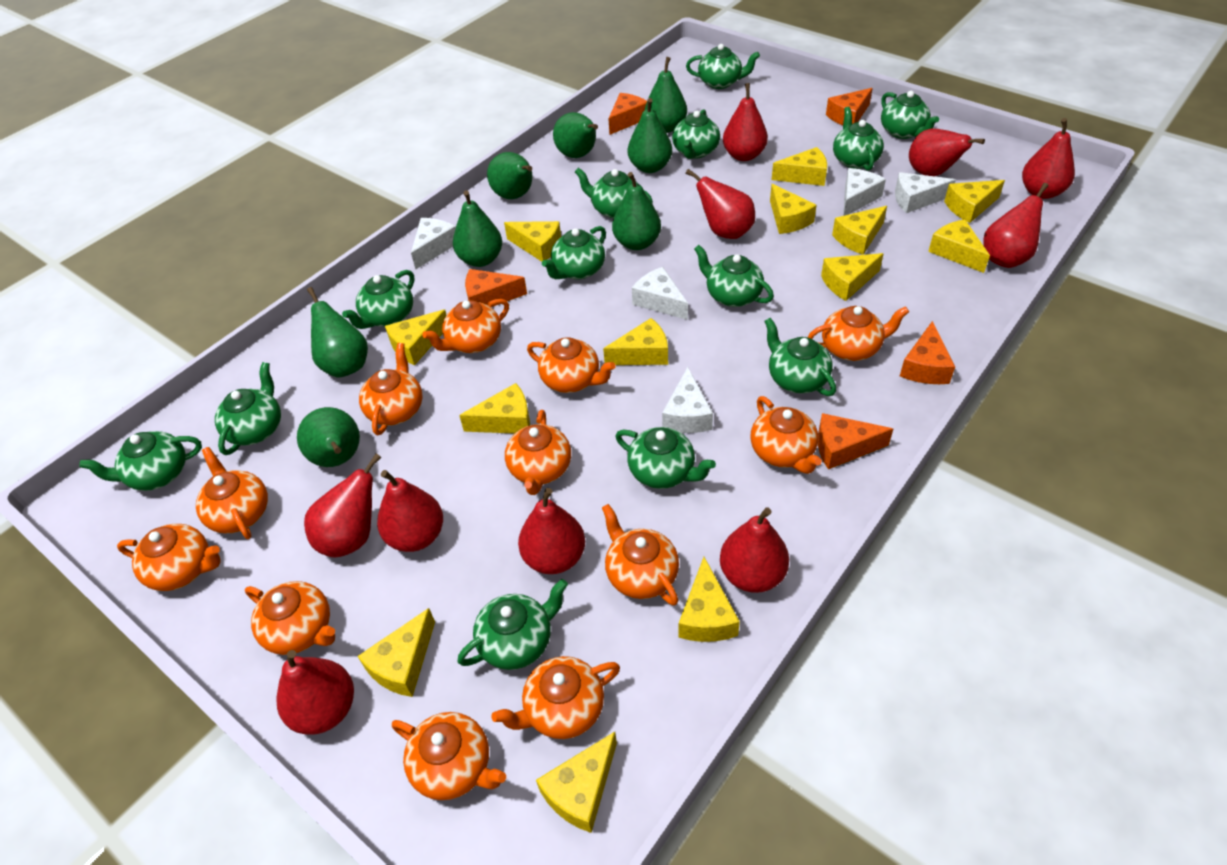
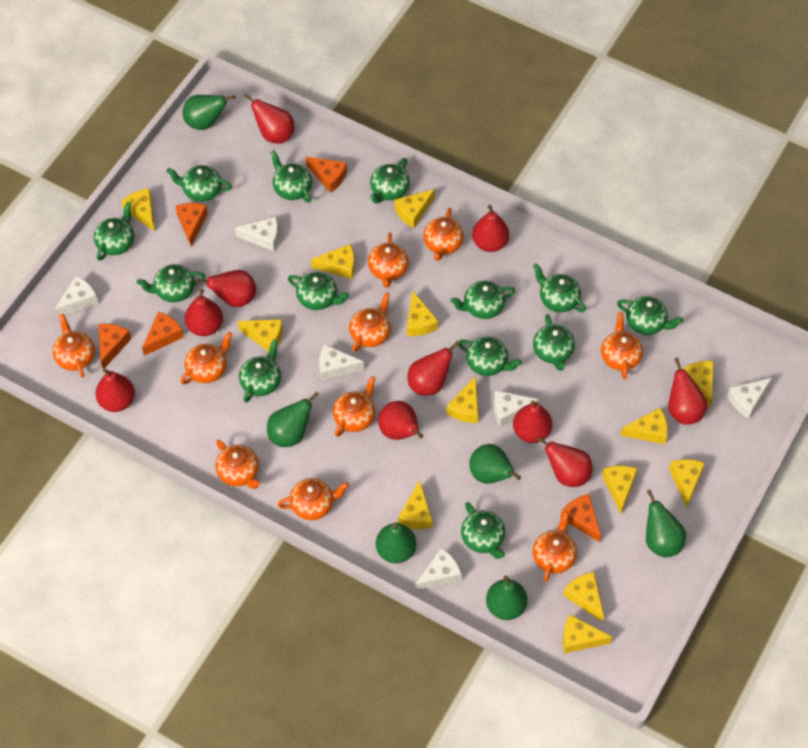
green pear: 8 -> 6
orange teapot: 12 -> 10
white cheese: 5 -> 6

